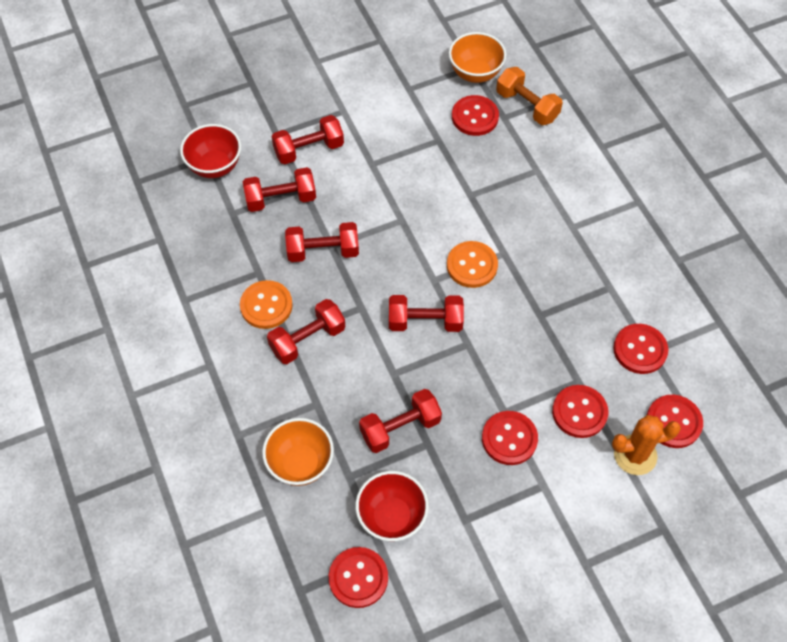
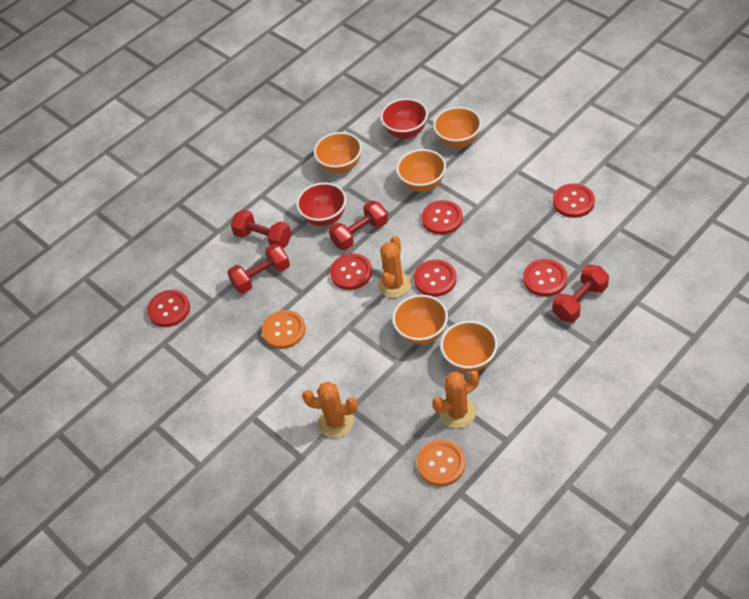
orange bowl: 2 -> 5
orange cactus: 1 -> 3
orange dumbbell: 1 -> 0
red dumbbell: 6 -> 4

